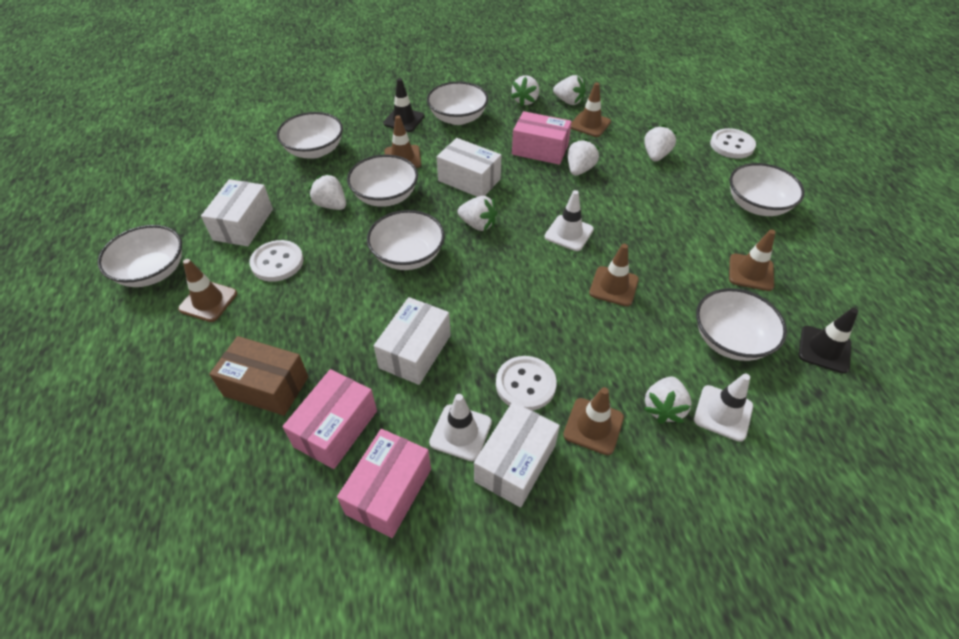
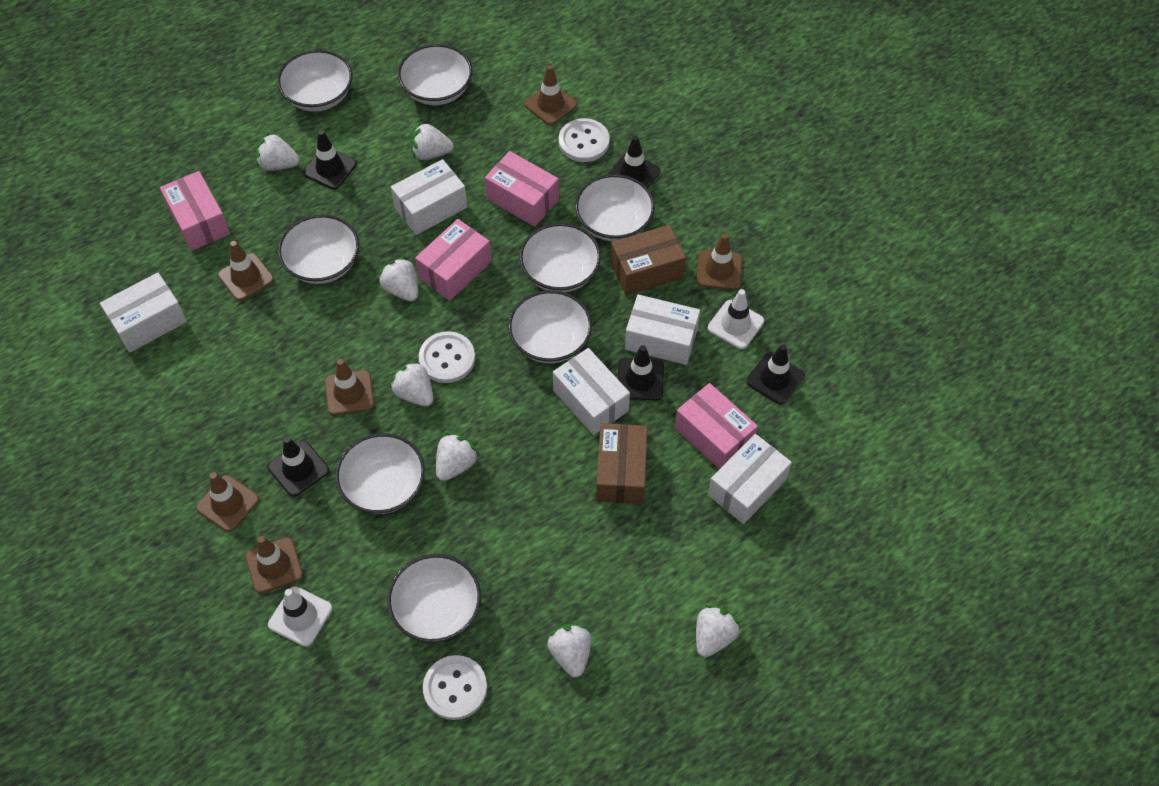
black traffic cone: 2 -> 5
brown box: 1 -> 2
pink box: 3 -> 4
white bowl: 7 -> 8
white box: 4 -> 5
white traffic cone: 3 -> 2

